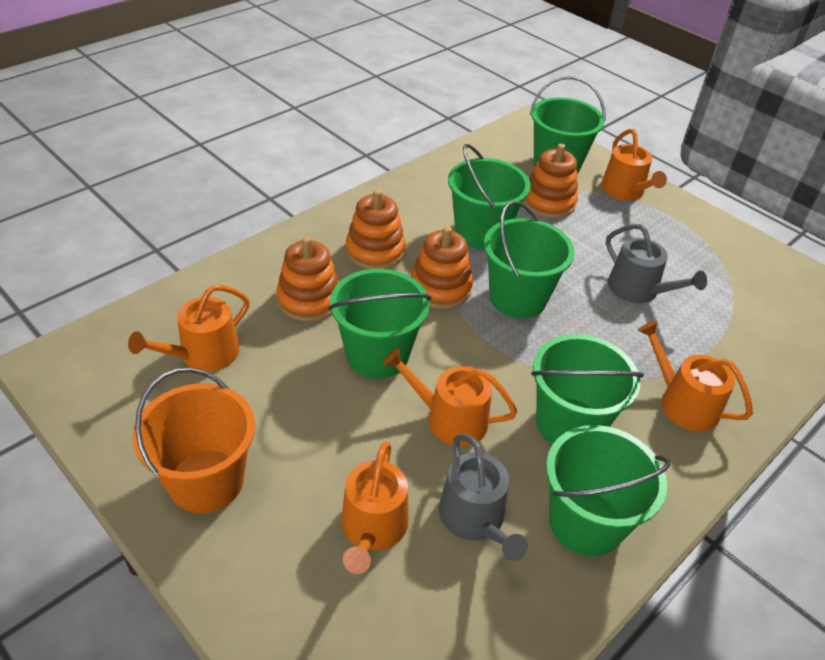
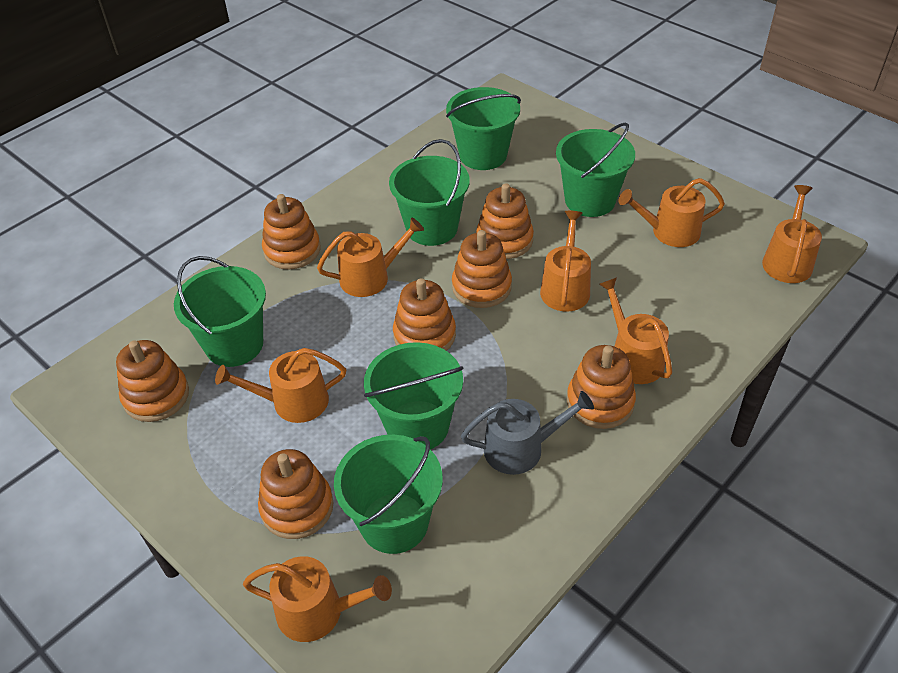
grey watering can: 2 -> 1
orange bucket: 1 -> 0
orange stacking toy: 4 -> 7
orange watering can: 5 -> 7

